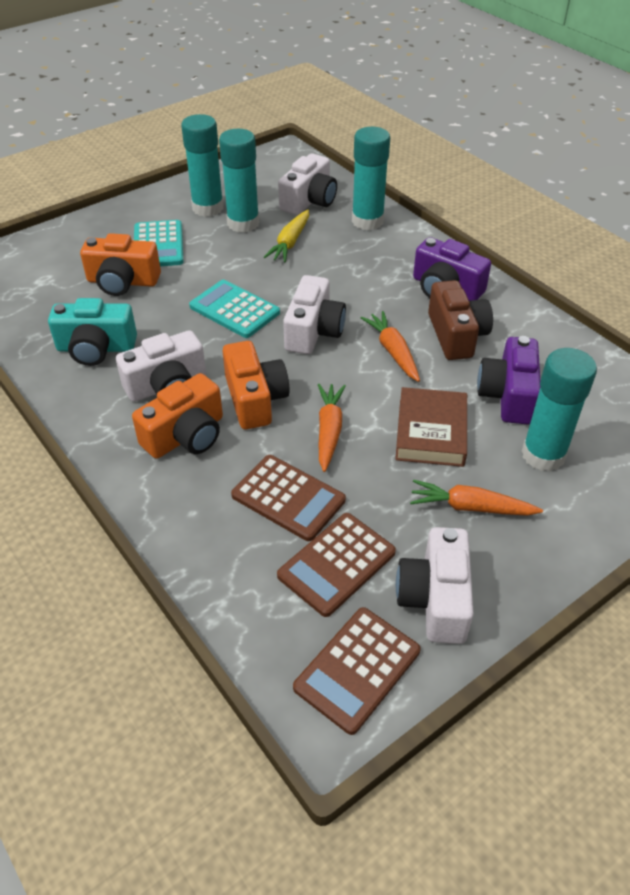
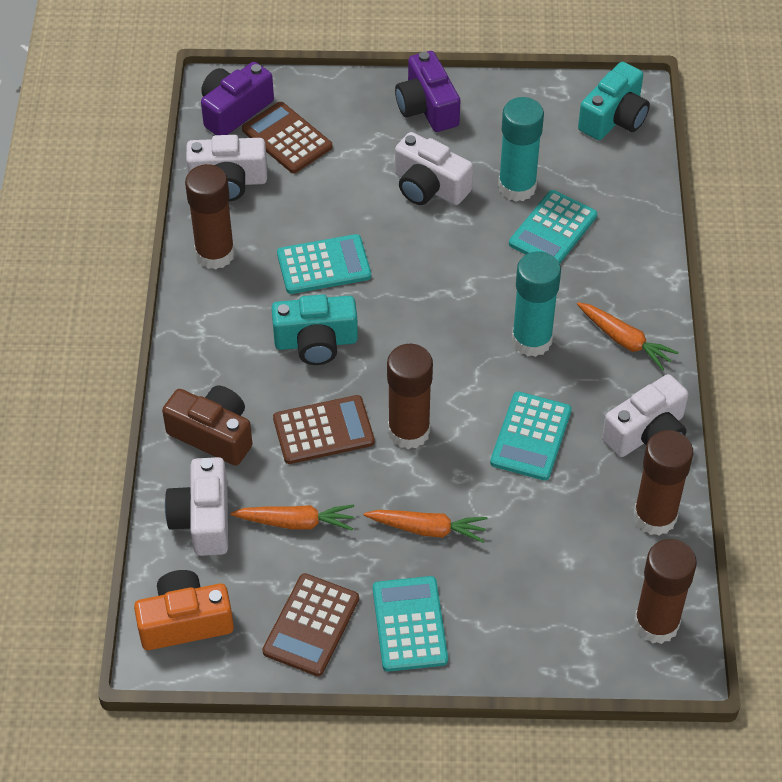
brown book: 1 -> 0
brown glue stick: 0 -> 4
orange camera: 3 -> 1
turquoise calculator: 2 -> 4
turquoise camera: 1 -> 2
turquoise glue stick: 4 -> 2
yellow carrot: 1 -> 0

